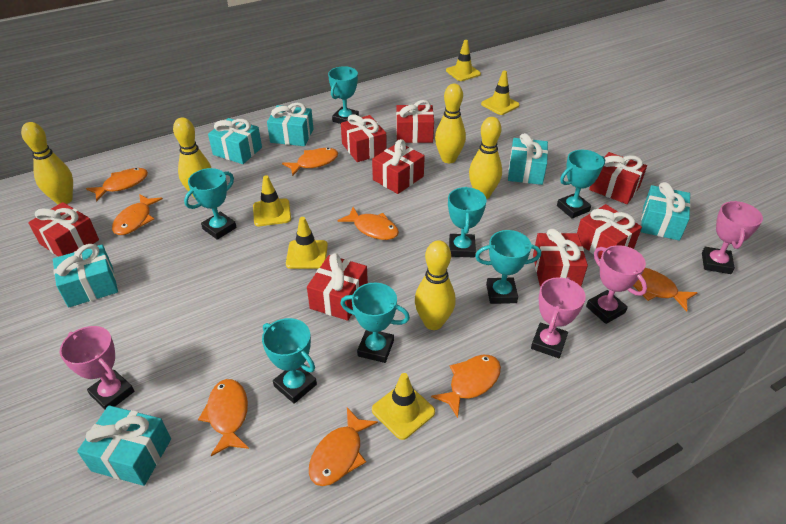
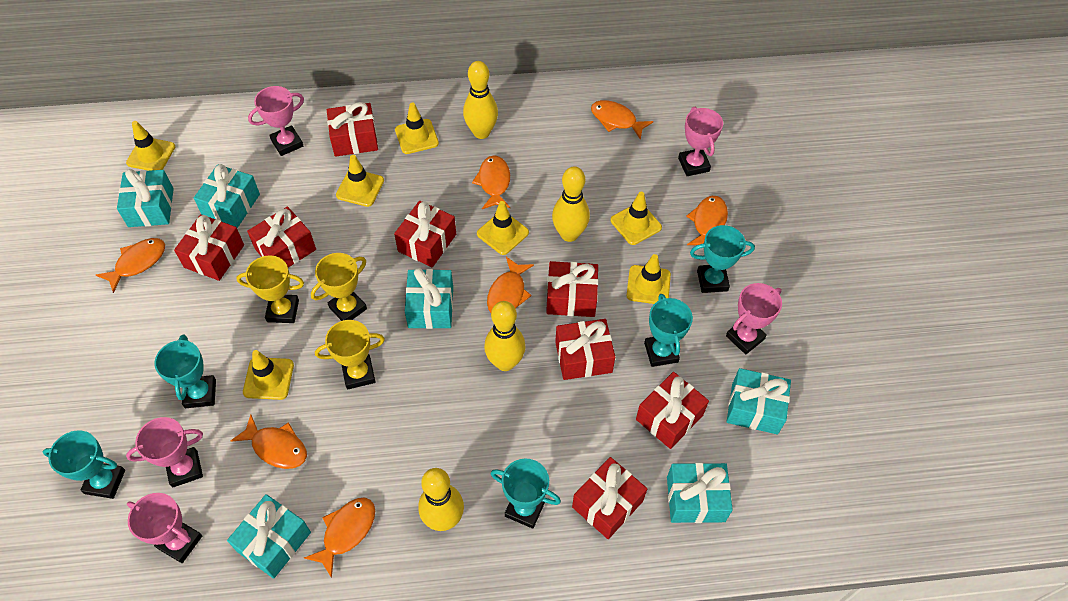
orange fish: 8 -> 7
pink trophy: 4 -> 5
turquoise trophy: 7 -> 5
yellow bowling pin: 5 -> 4
yellow traffic cone: 5 -> 7
yellow trophy: 0 -> 3

